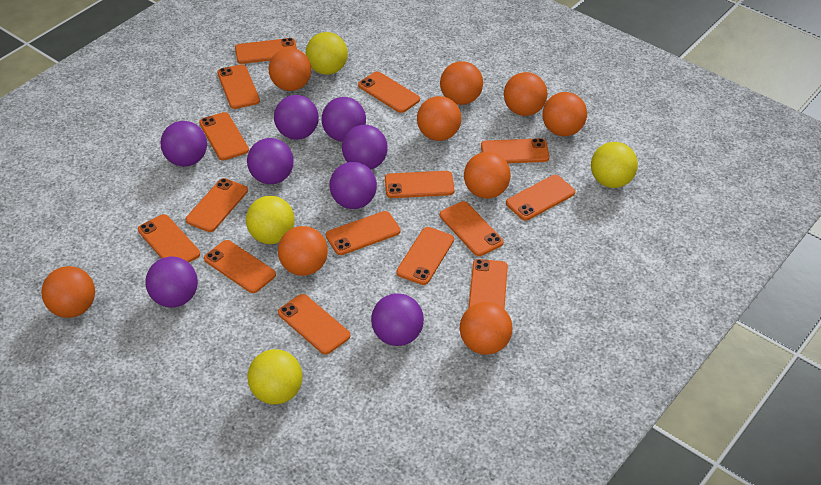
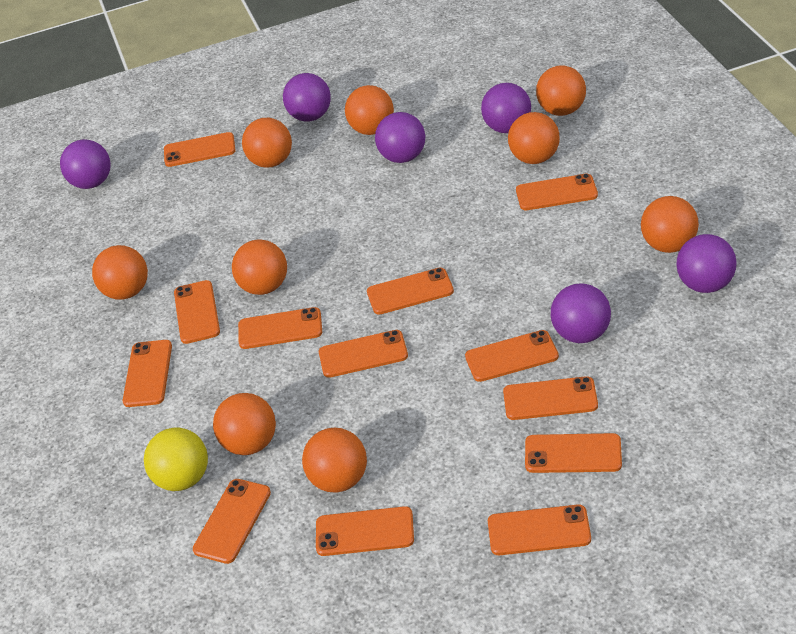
orange phone: 15 -> 13
purple ball: 8 -> 6
yellow ball: 4 -> 1

